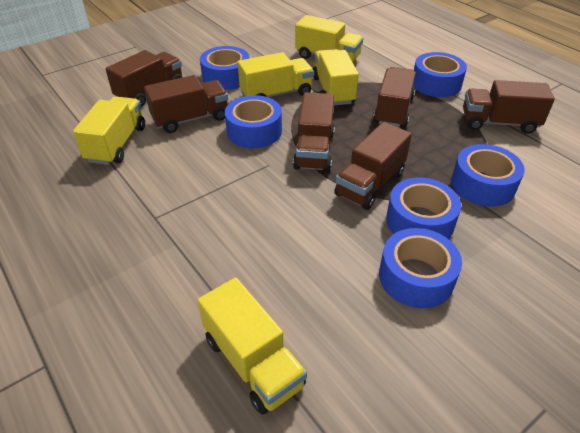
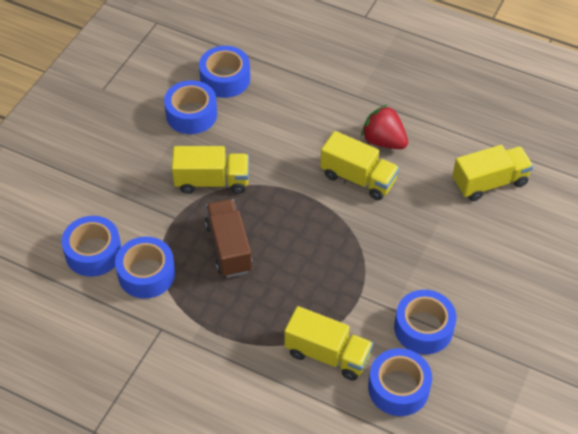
brown truck: 6 -> 1
red strawberry: 0 -> 1
yellow truck: 5 -> 4

